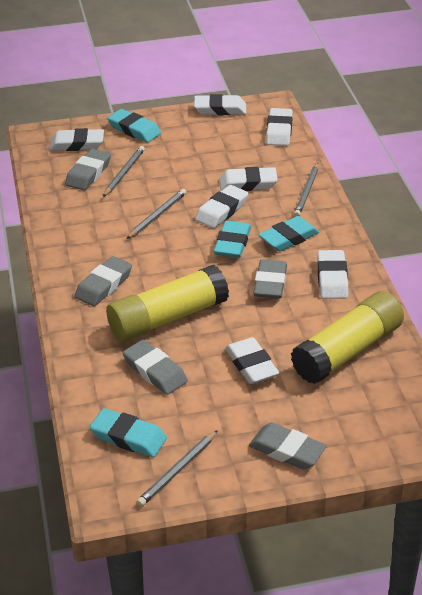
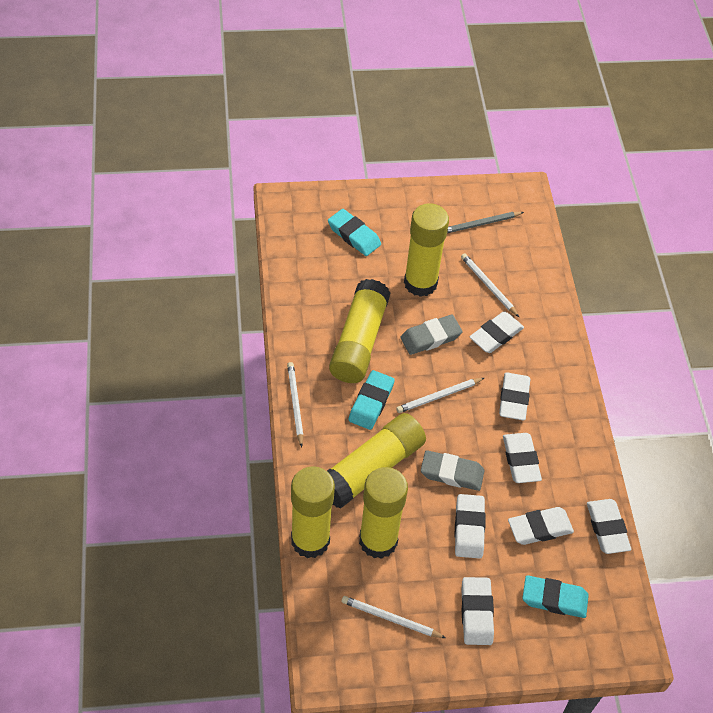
grey eraser: 5 -> 2
grey pencil: 4 -> 1
turquoise eraser: 4 -> 3
white pencil: 0 -> 4
yellow glue stick: 2 -> 5

